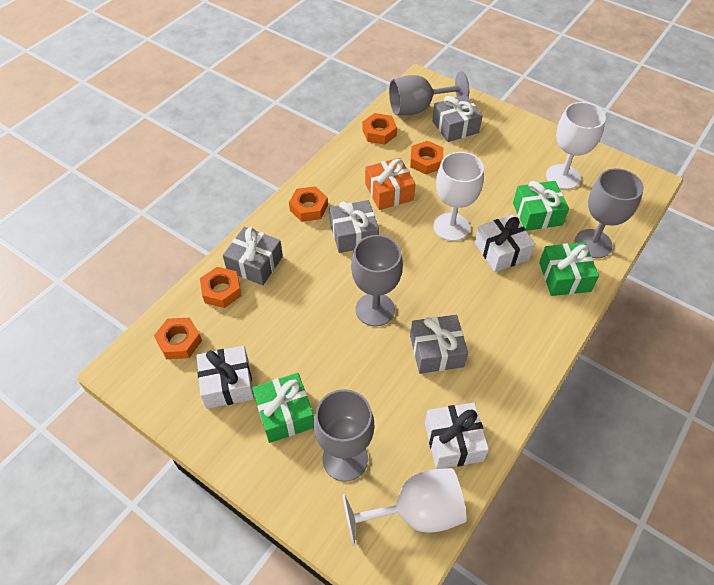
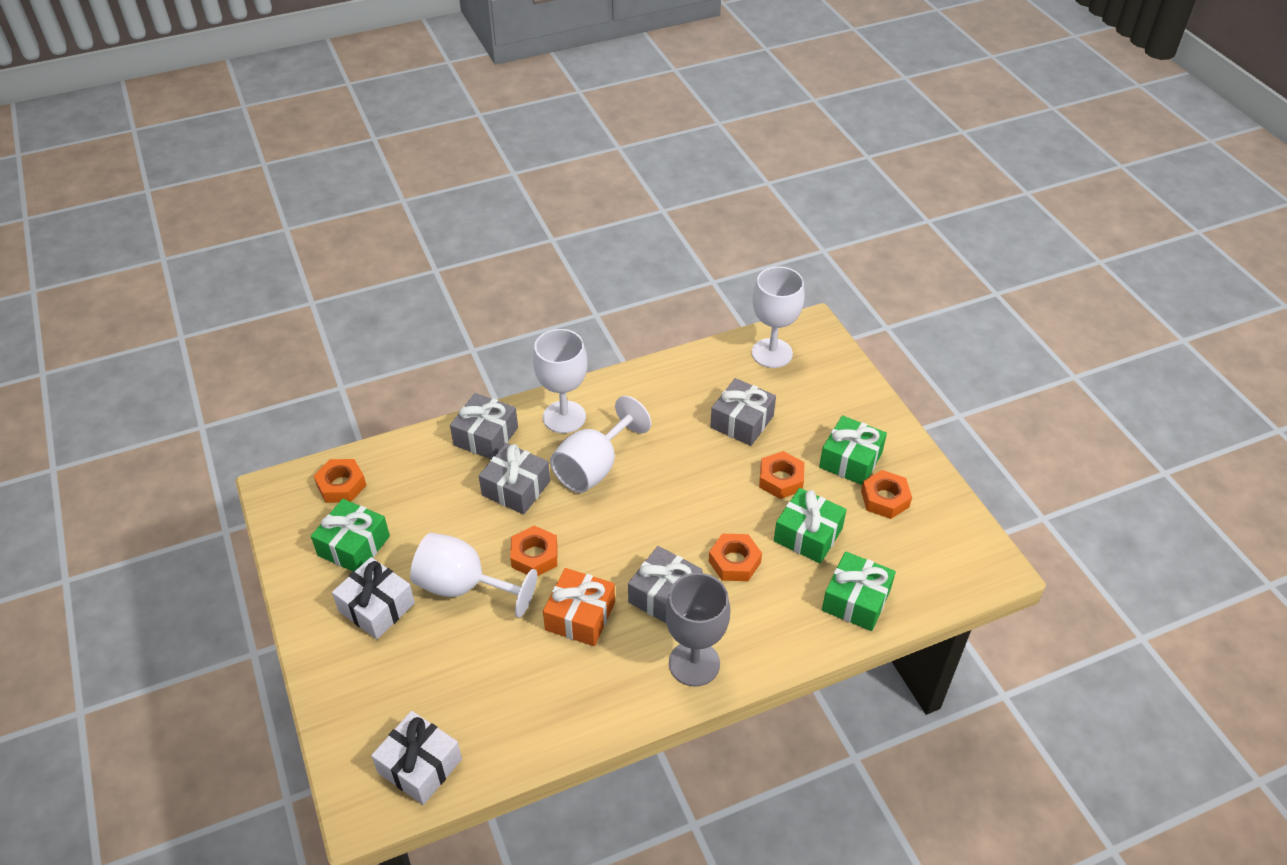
green gift: 3 -> 4
grey goblet: 4 -> 1
white gift: 3 -> 2
white goblet: 3 -> 4

